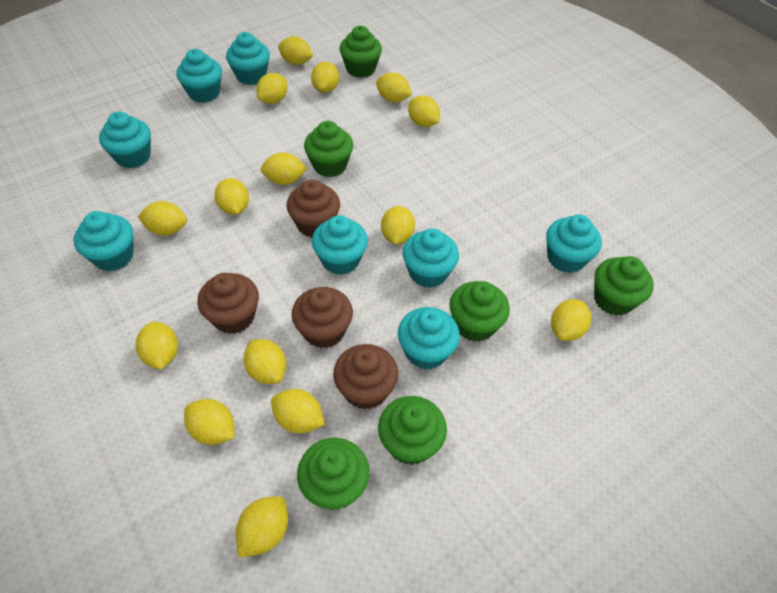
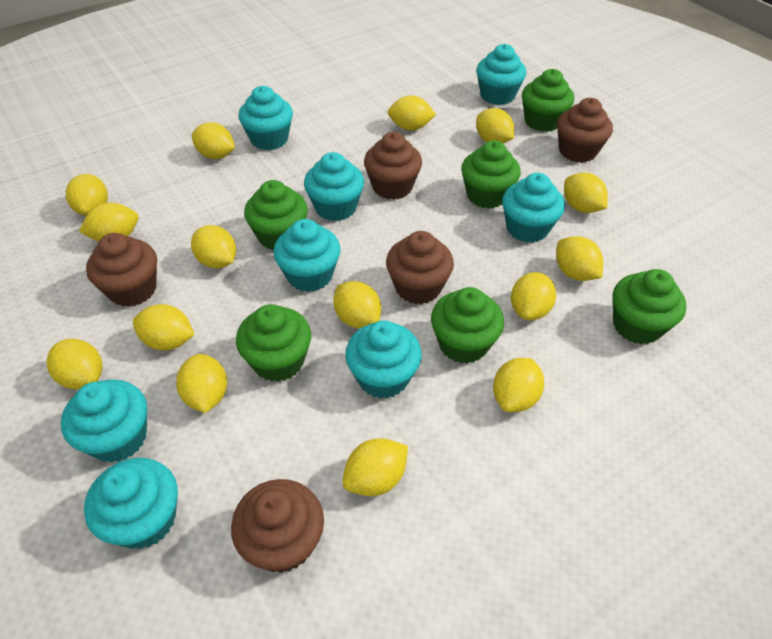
brown cupcake: 4 -> 5

